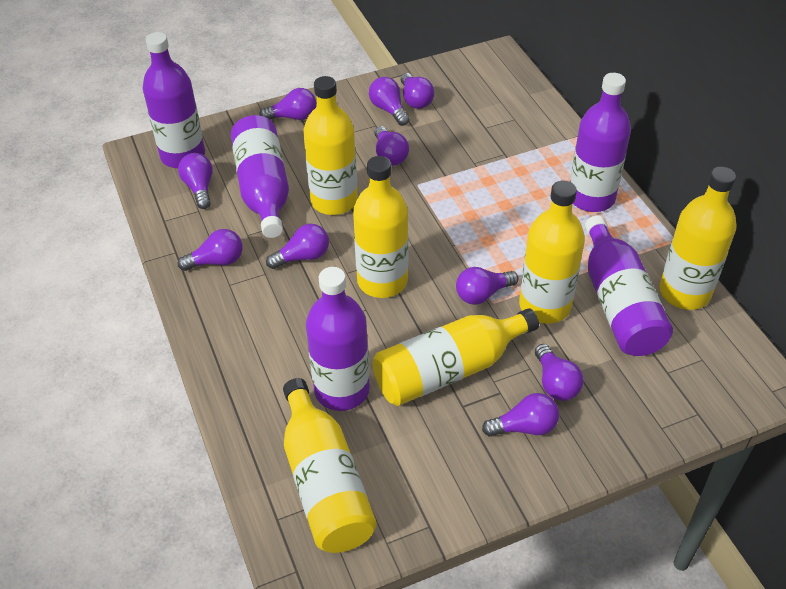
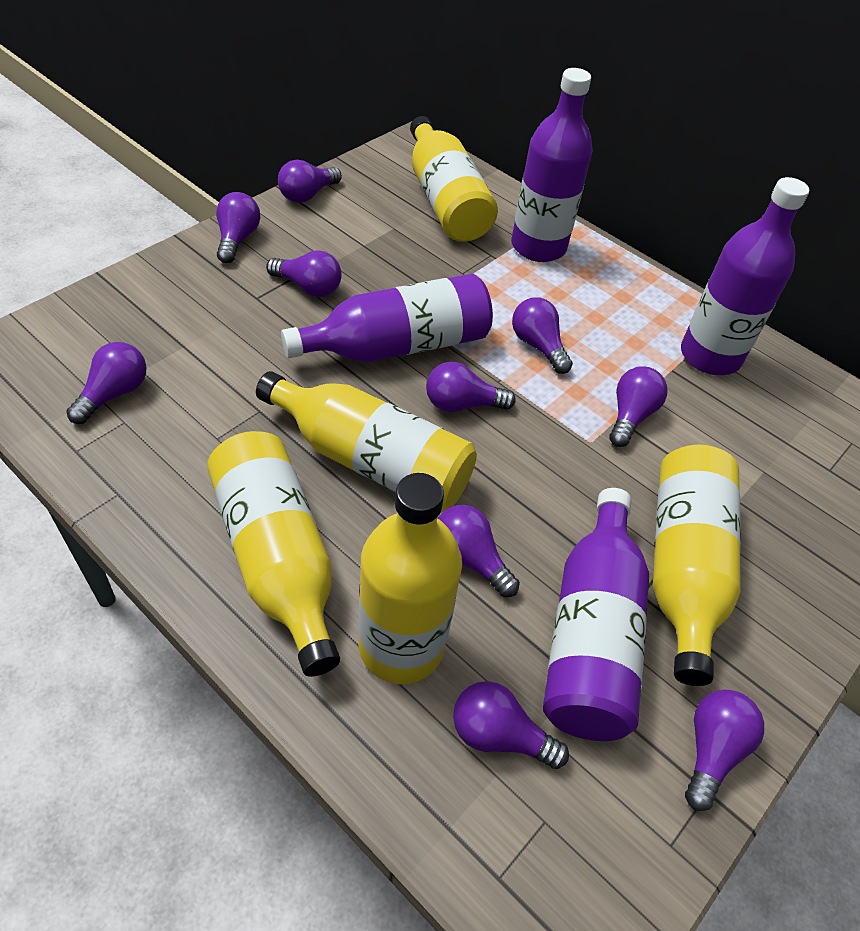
purple bottle: 5 -> 4
yellow bottle: 6 -> 5

